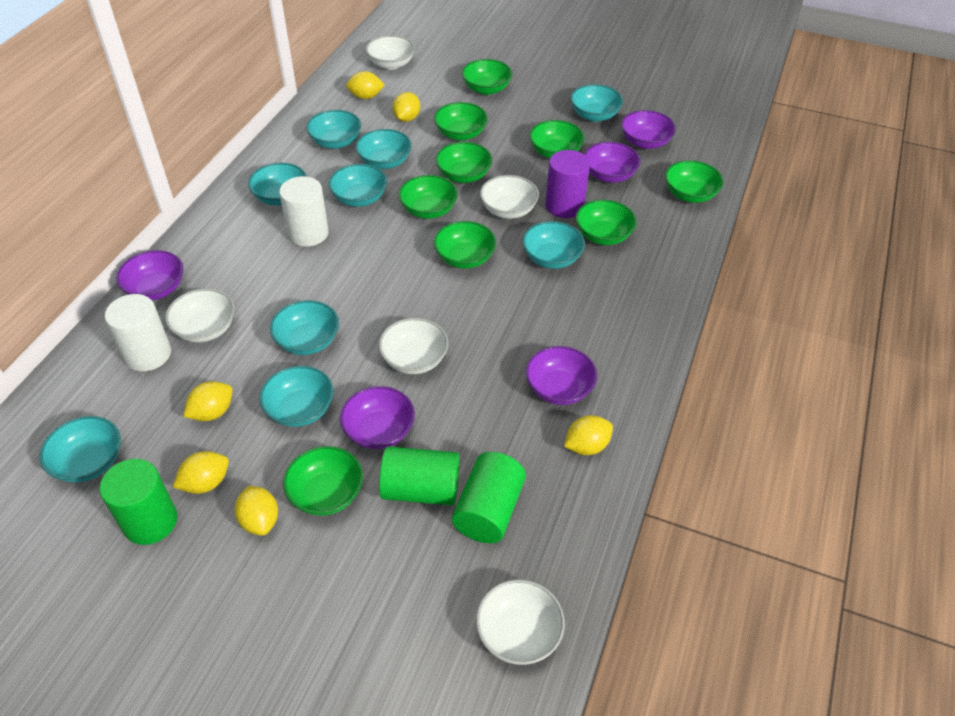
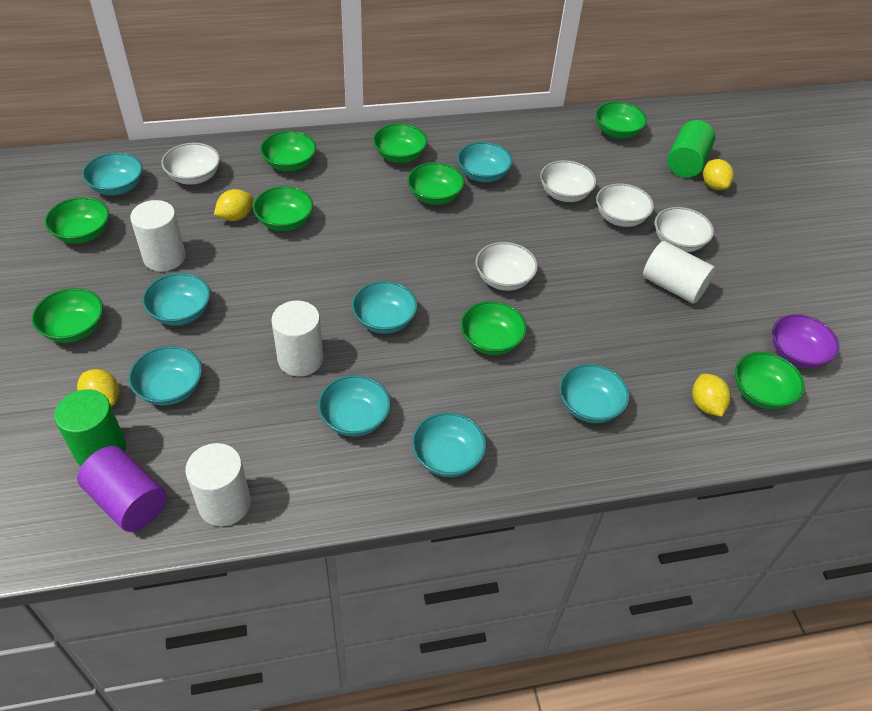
green cylinder: 3 -> 2
purple bowl: 5 -> 1
turquoise bowl: 9 -> 8
white cylinder: 2 -> 4
yellow lemon: 6 -> 4

